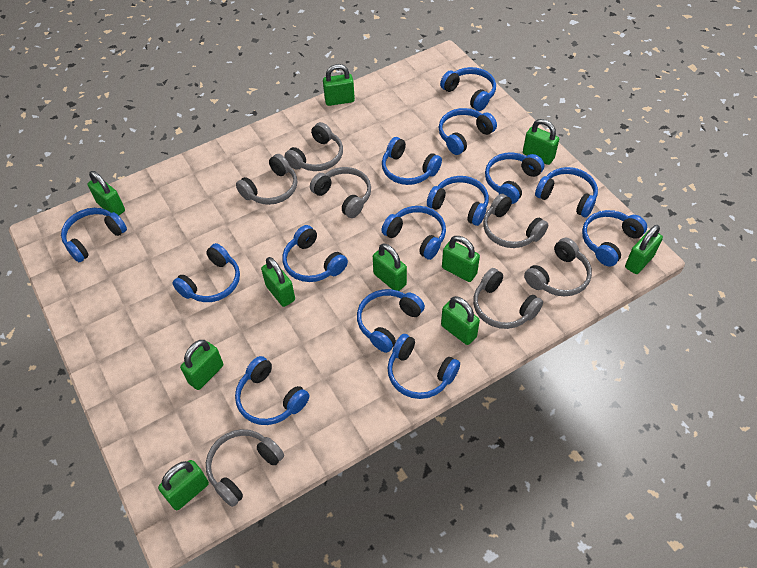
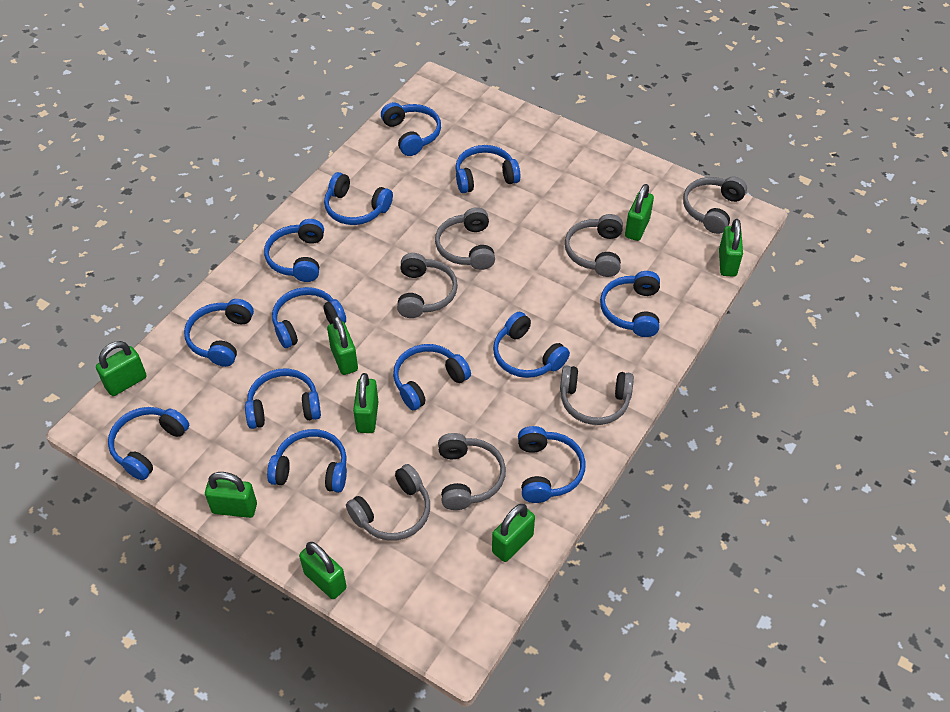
blue headphones: 14 -> 13
green padlock: 10 -> 8

